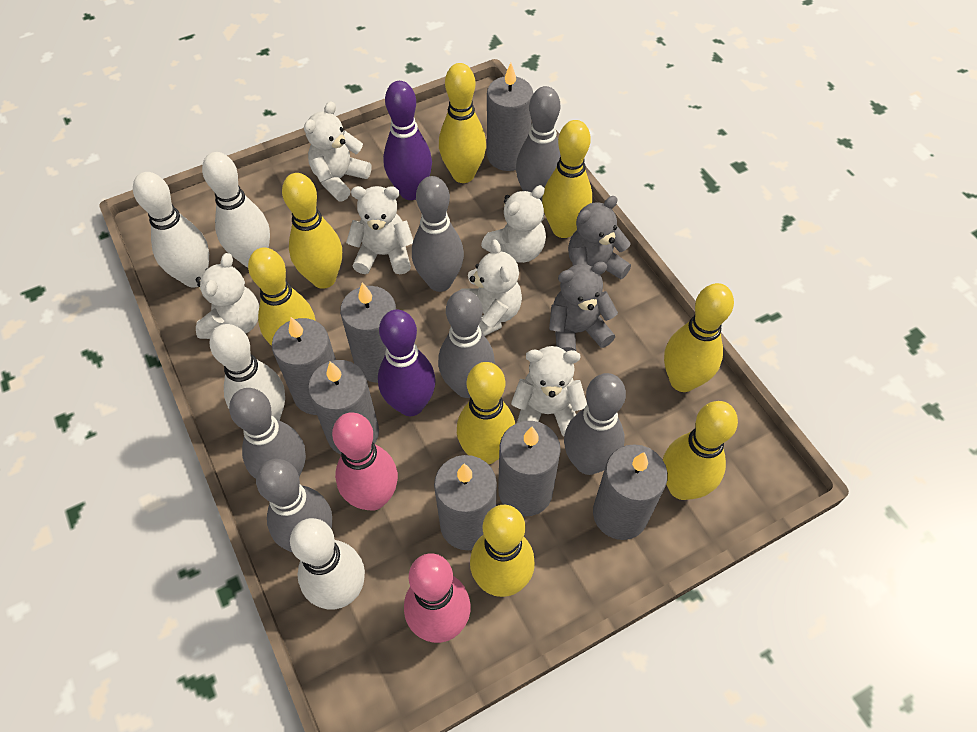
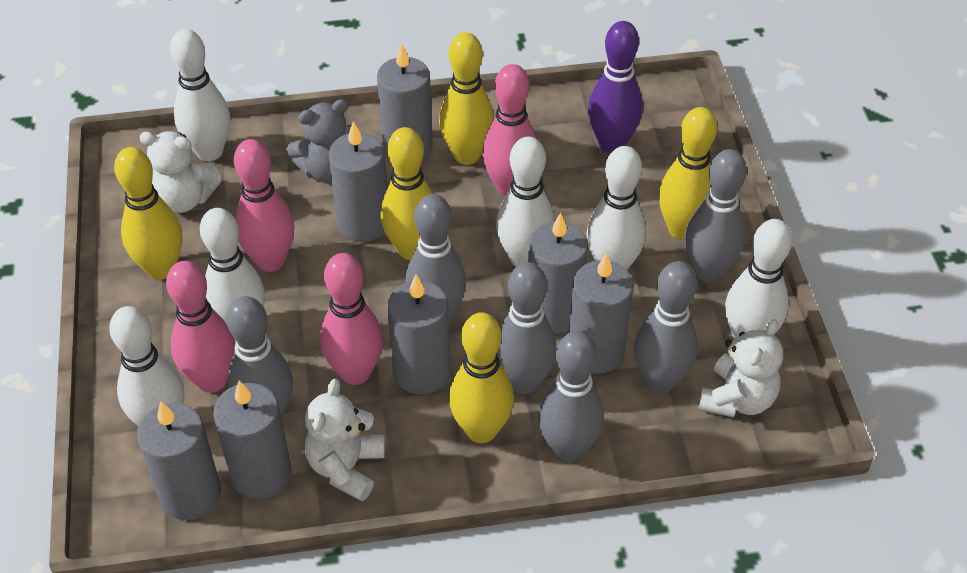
grey teddy bear: 2 -> 1
pink bowling pin: 2 -> 4
purple bowling pin: 2 -> 1
white bowling pin: 4 -> 6
white teddy bear: 6 -> 3
yellow bowling pin: 8 -> 5

